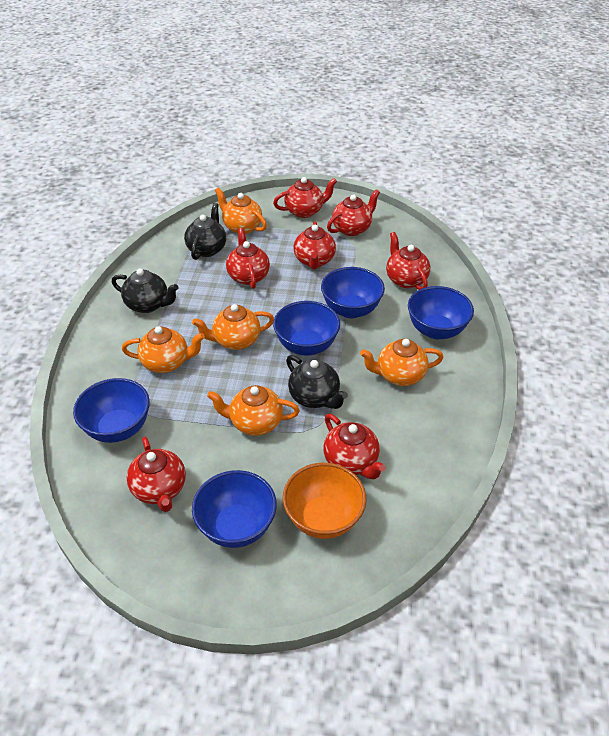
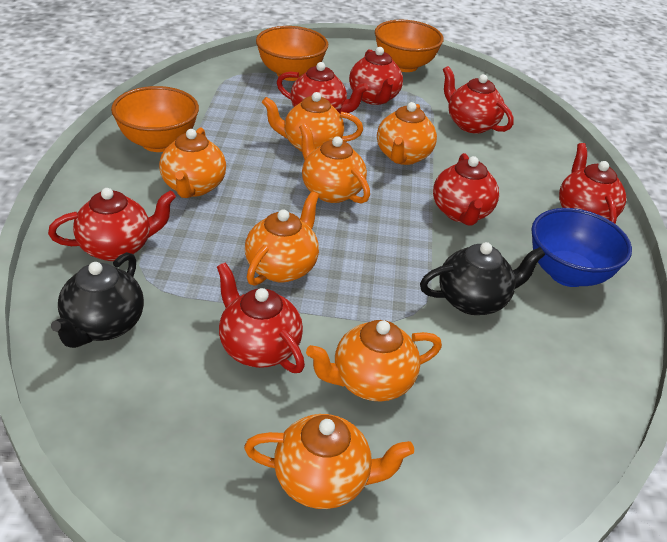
black teapot: 3 -> 2
blue bowl: 5 -> 1
orange bowl: 1 -> 3
orange teapot: 5 -> 7

